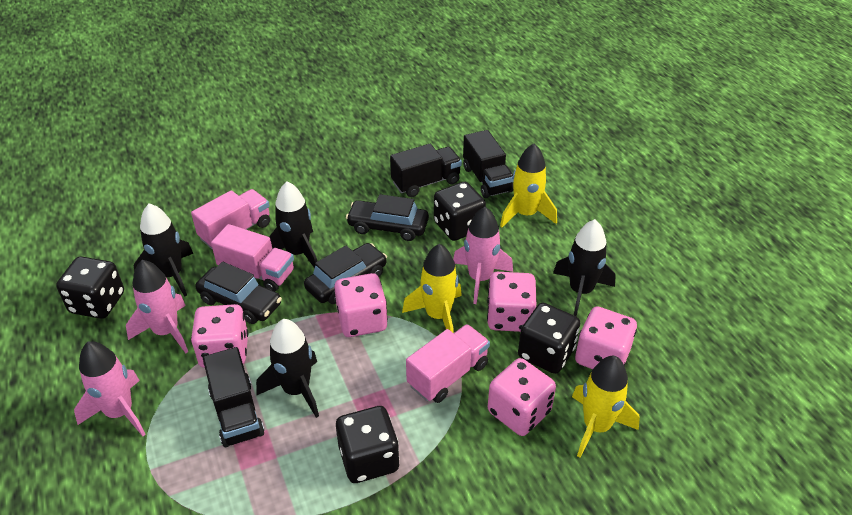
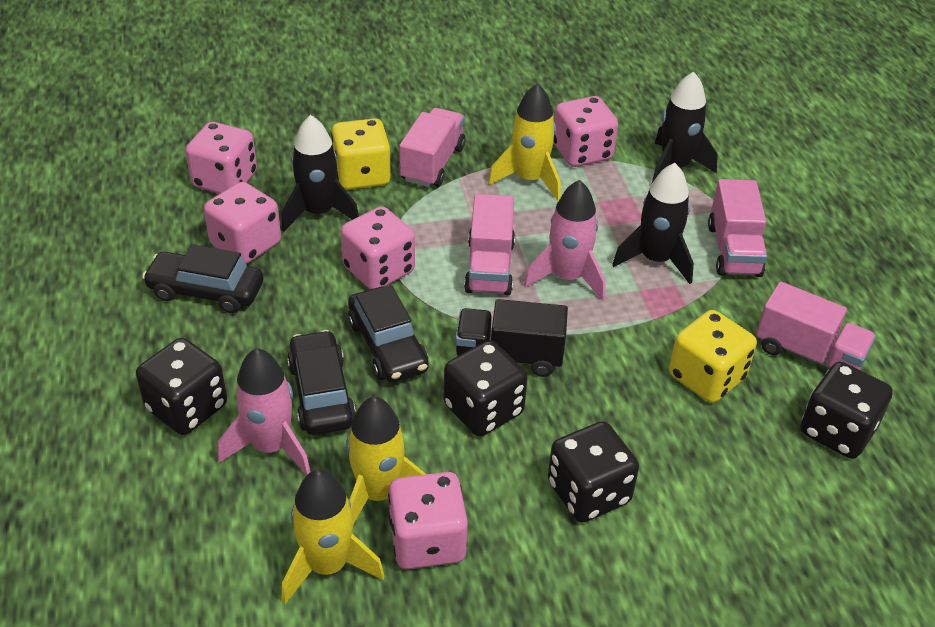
black rocket: 4 -> 3
black truck: 3 -> 1
pink rocket: 3 -> 2
pink truck: 3 -> 4
yellow dice: 0 -> 2

